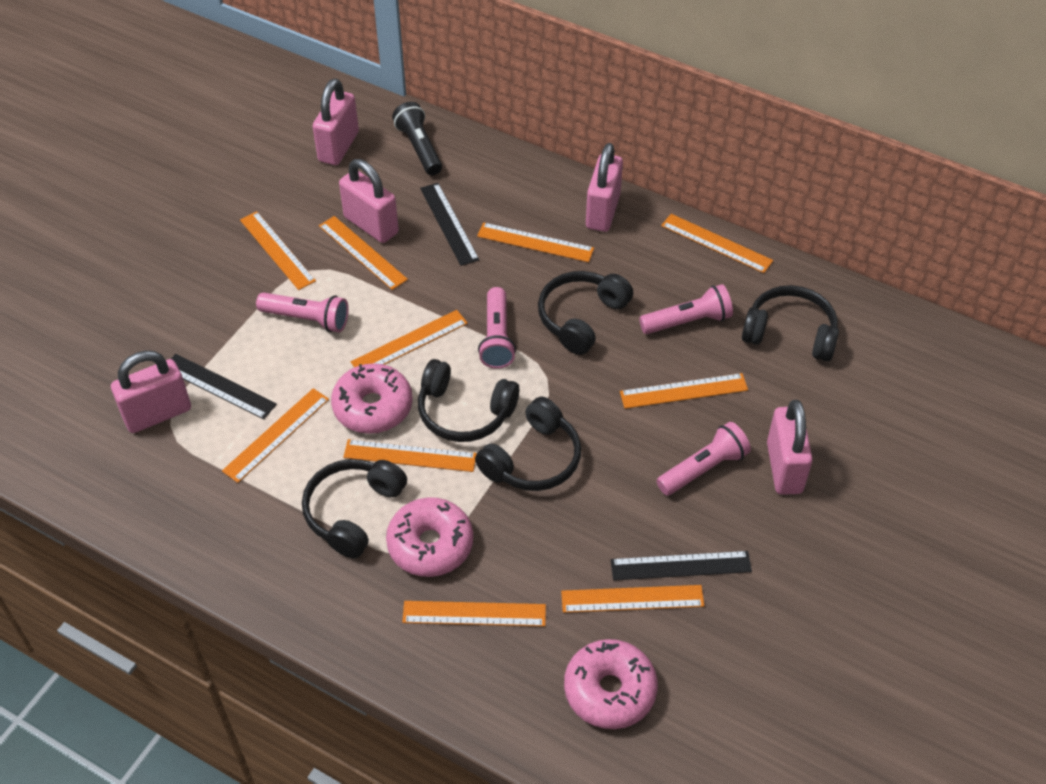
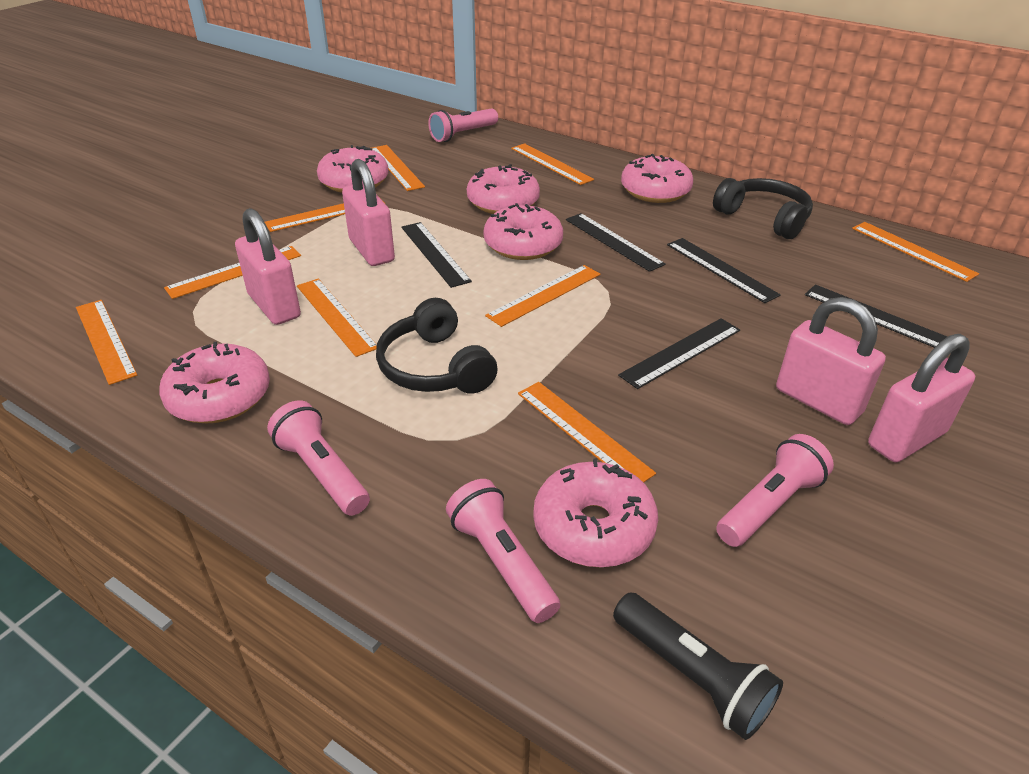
black headphones: 5 -> 2
black ruler: 3 -> 5
orange ruler: 10 -> 9
pink donut: 3 -> 6
pink padlock: 5 -> 4

